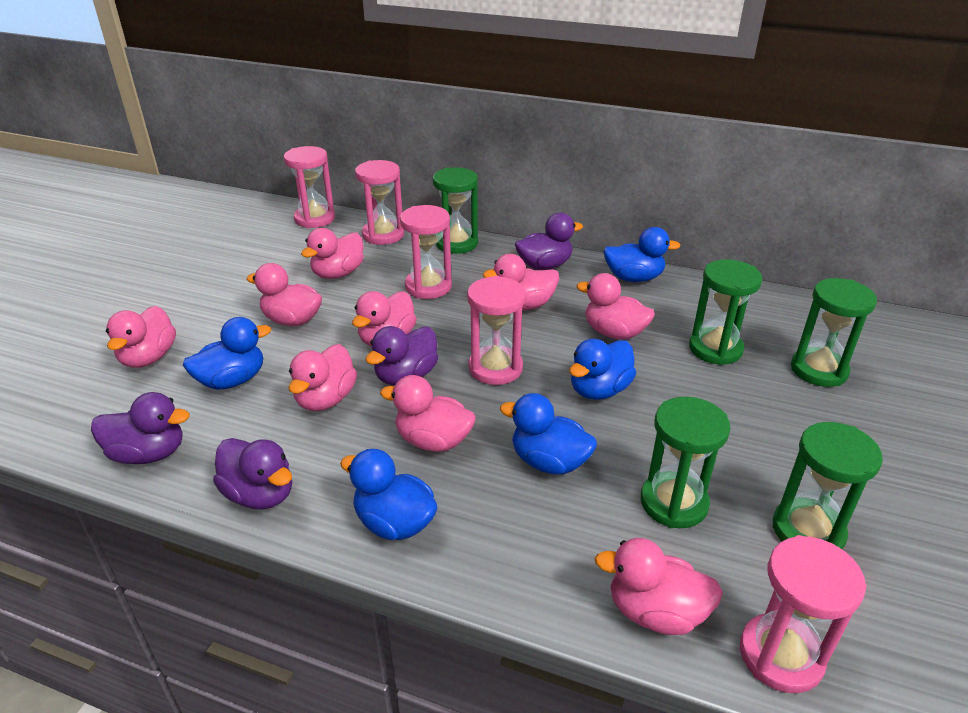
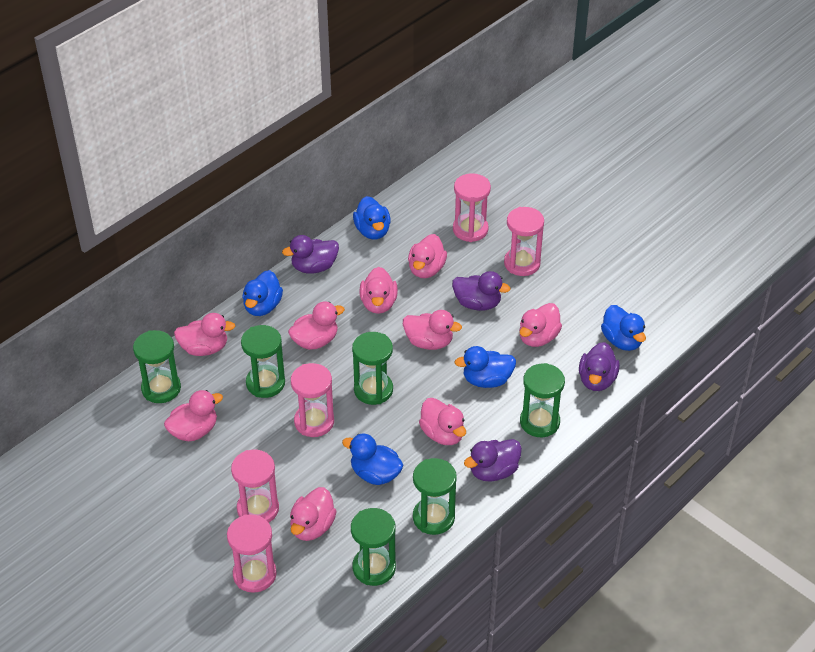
green hourglass: 5 -> 6

